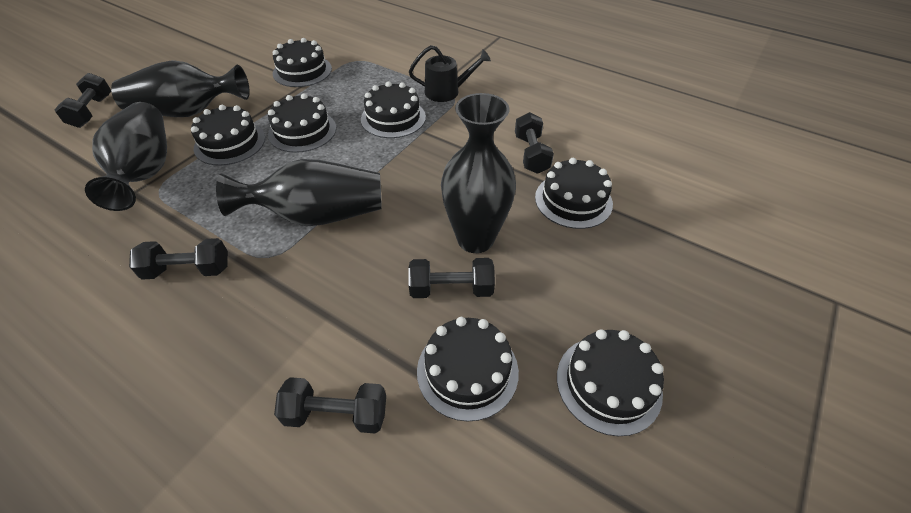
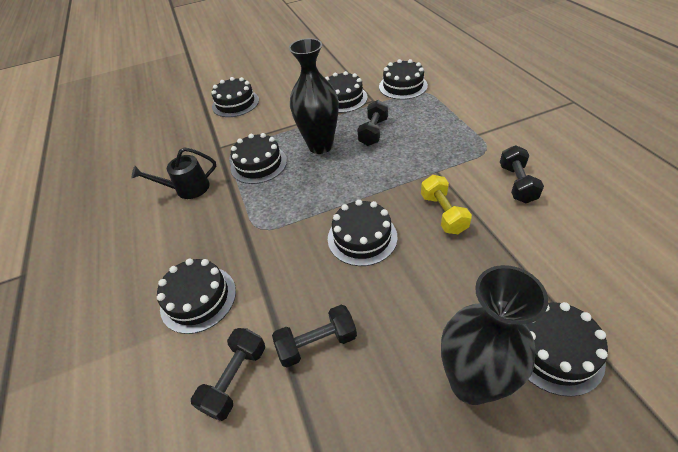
black dumbbell: 5 -> 4
black vase: 4 -> 2
yellow dumbbell: 0 -> 1

